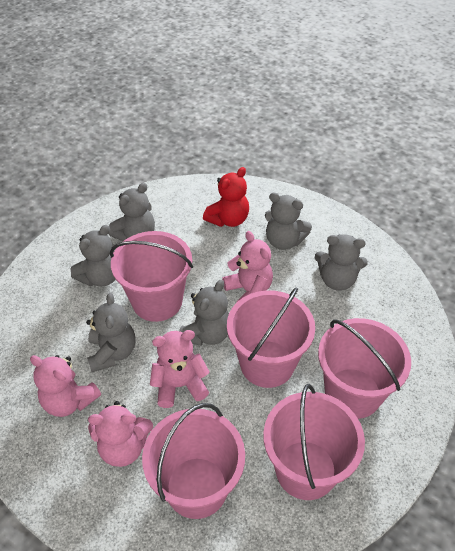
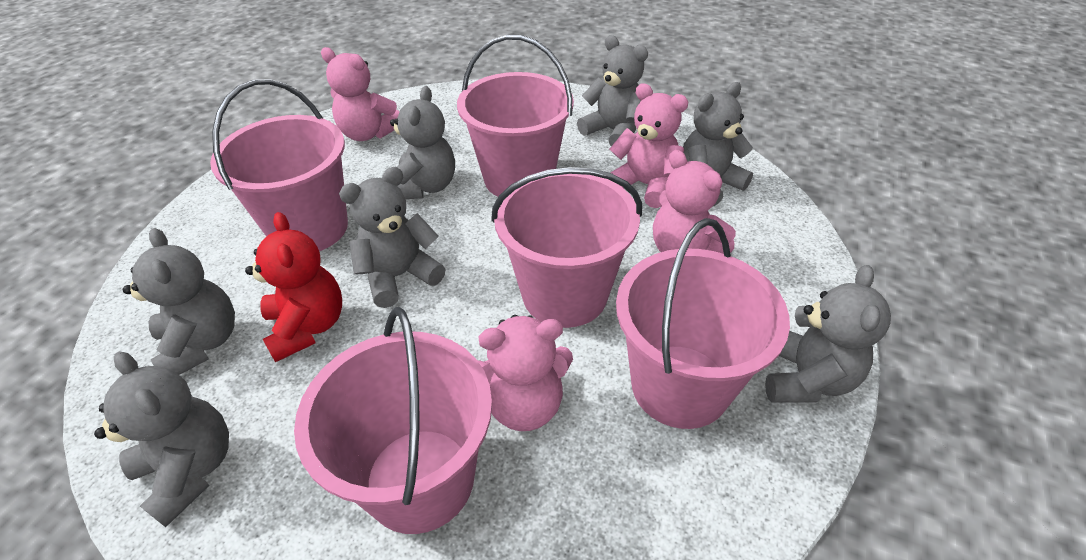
grey teddy bear: 6 -> 7

